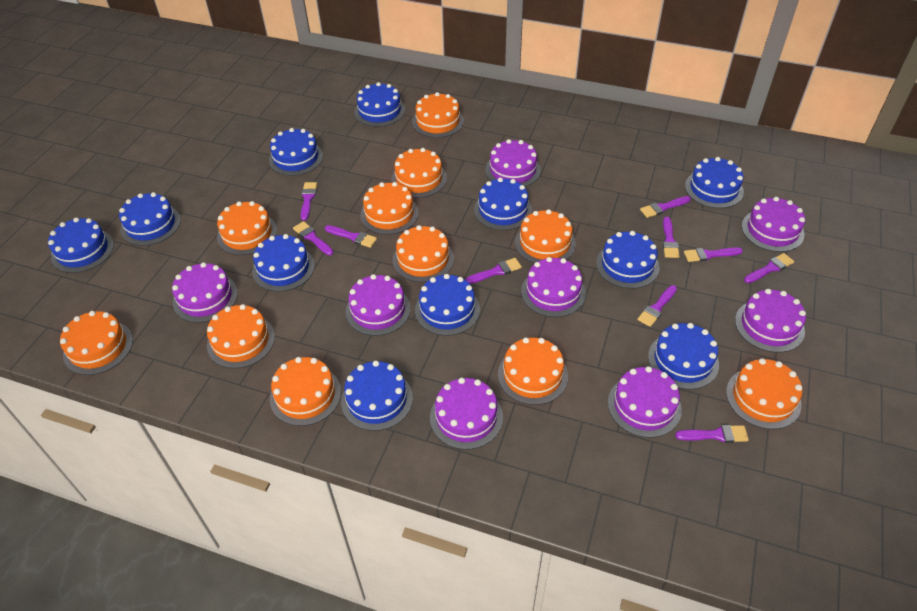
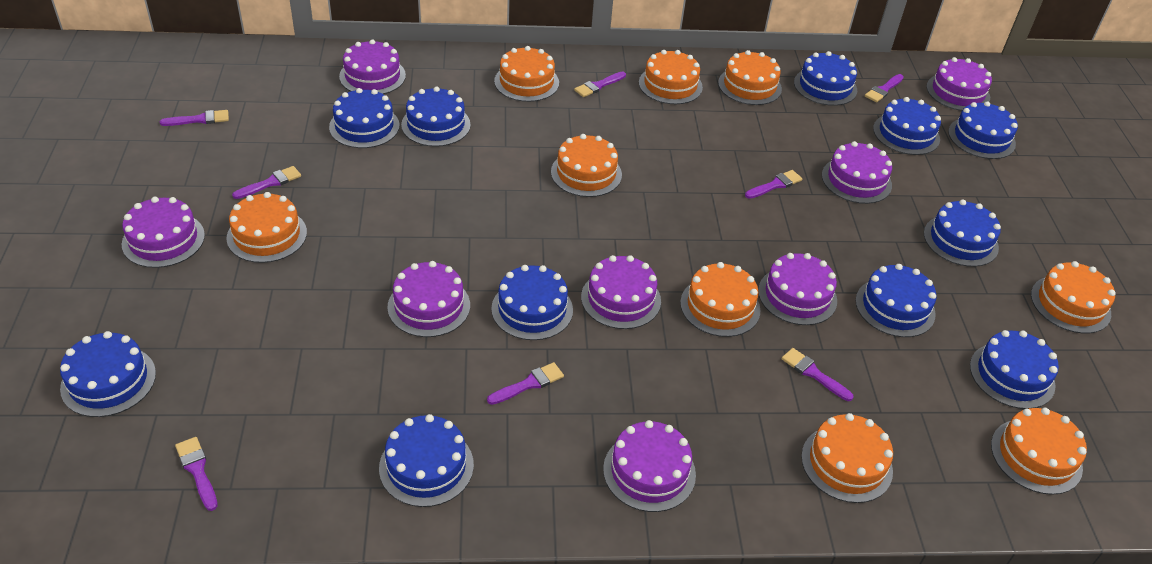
orange cake: 11 -> 9
purple brush: 10 -> 8

